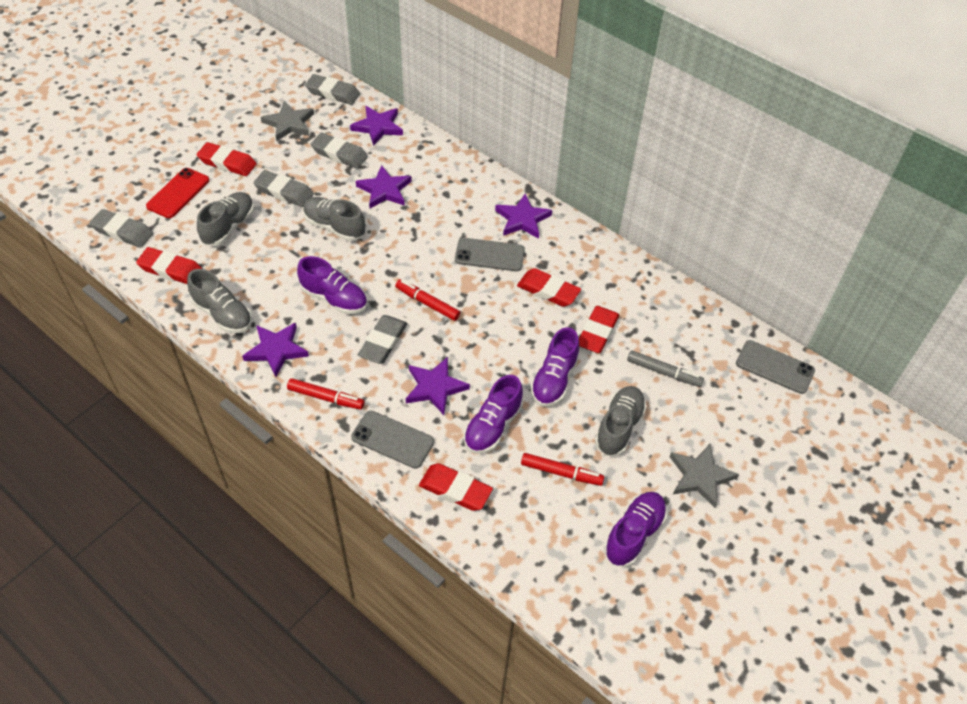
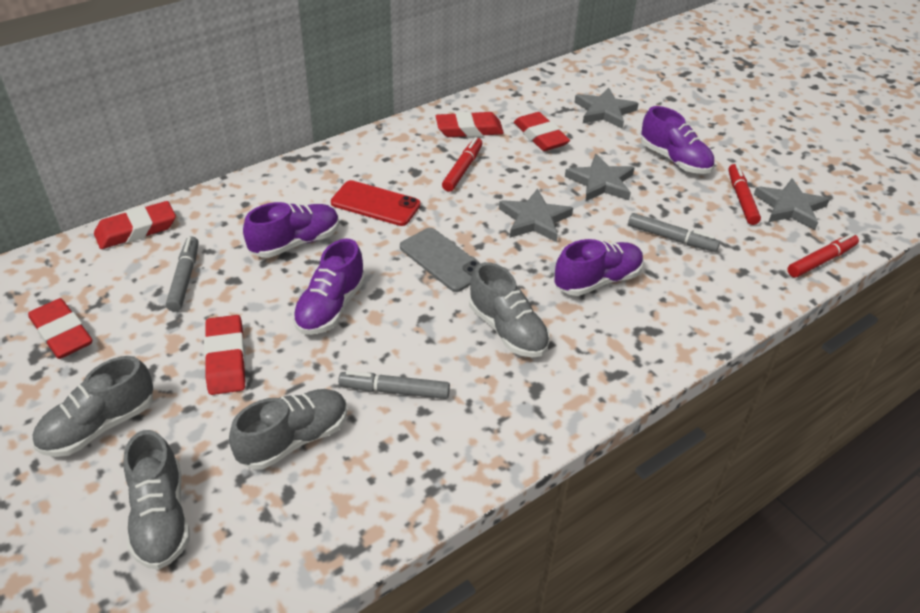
grey eraser: 5 -> 0
grey marker: 1 -> 3
grey phone: 3 -> 1
grey star: 2 -> 4
purple star: 5 -> 0

